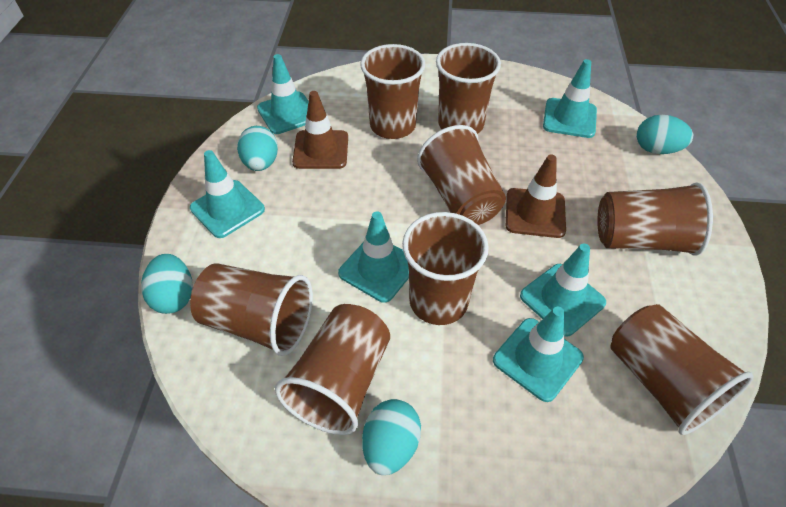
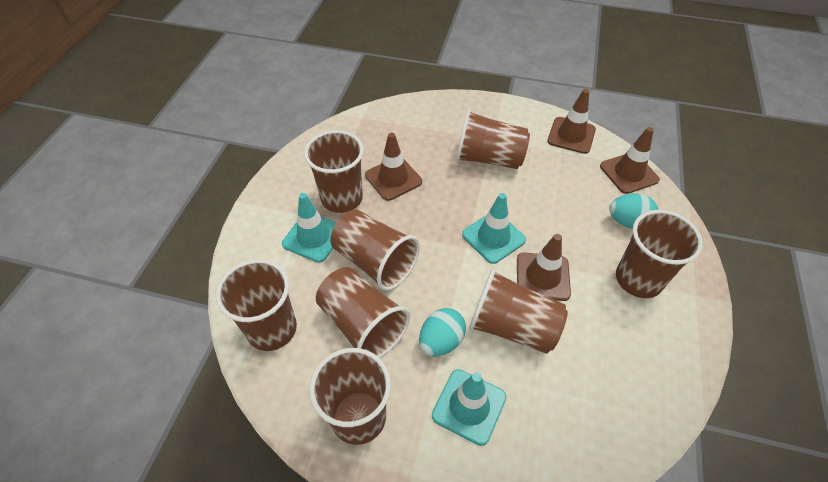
brown traffic cone: 2 -> 4
turquoise egg: 4 -> 2
turquoise traffic cone: 6 -> 3

